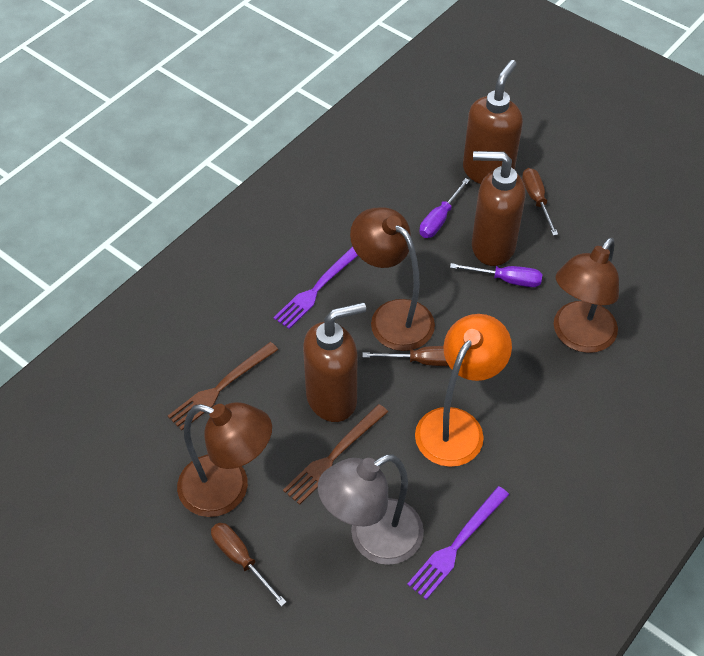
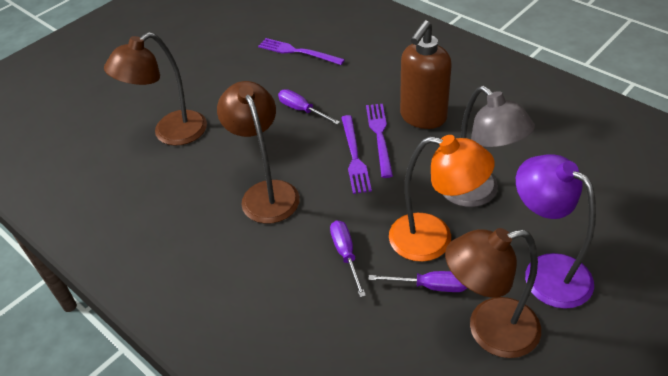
brown fork: 2 -> 0
brown screwdriver: 3 -> 0
brown soap dispenser: 3 -> 1
purple fork: 2 -> 3
purple lamp: 0 -> 1
purple screwdriver: 2 -> 3

